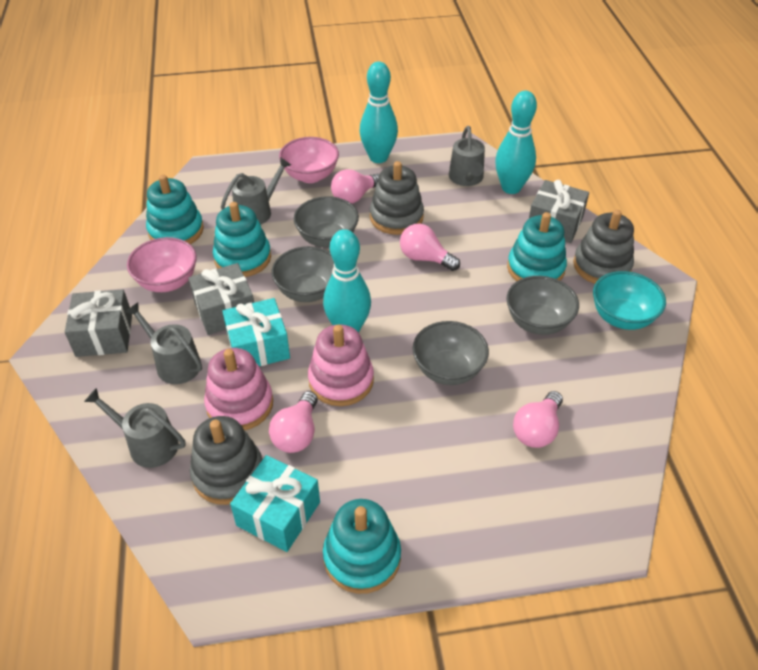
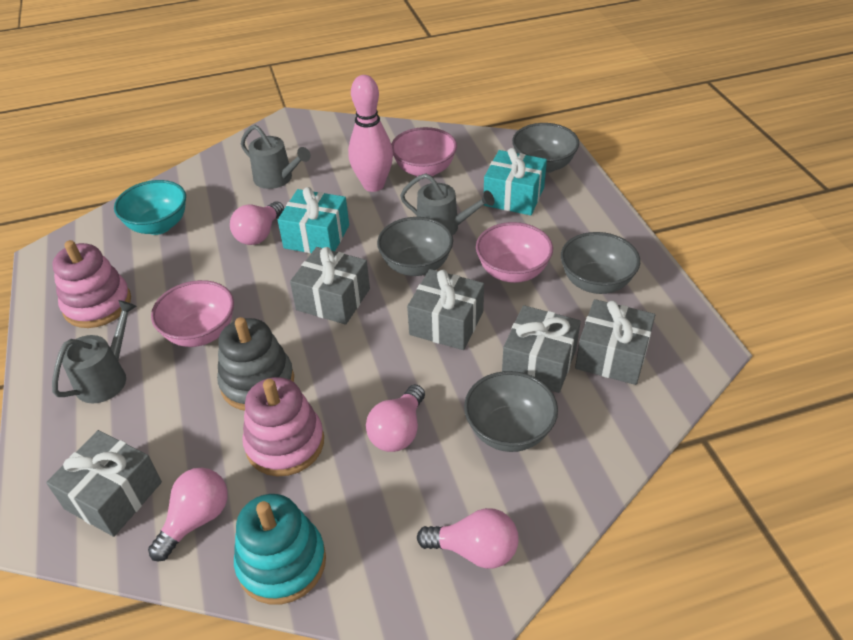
grey gift: 3 -> 5
grey stacking toy: 3 -> 1
grey watering can: 4 -> 3
pink bowl: 2 -> 3
pink bowling pin: 0 -> 1
turquoise bowling pin: 3 -> 0
turquoise stacking toy: 4 -> 1

